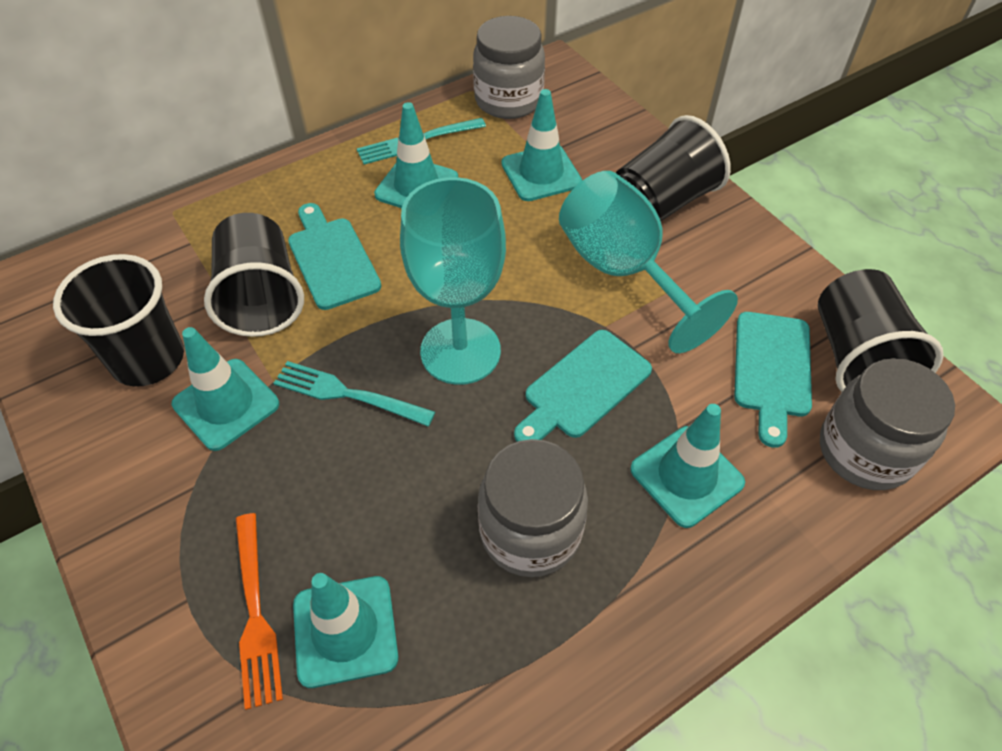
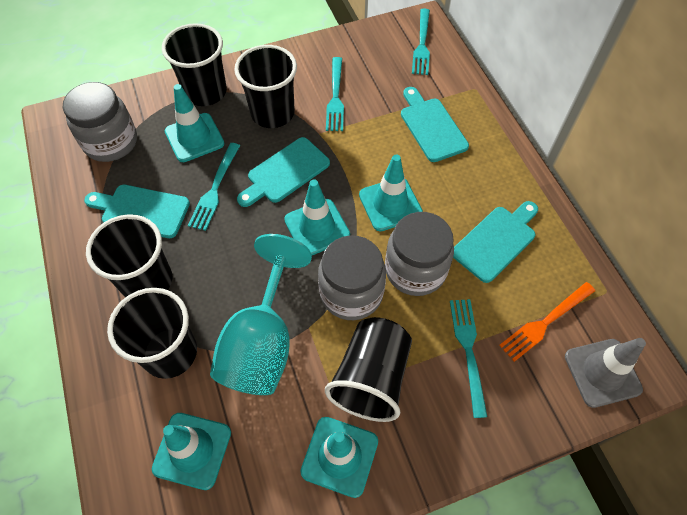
black cup: 4 -> 5
grey traffic cone: 0 -> 1
turquoise cutting board: 3 -> 4
turquoise fork: 2 -> 4
turquoise goblet: 2 -> 1

